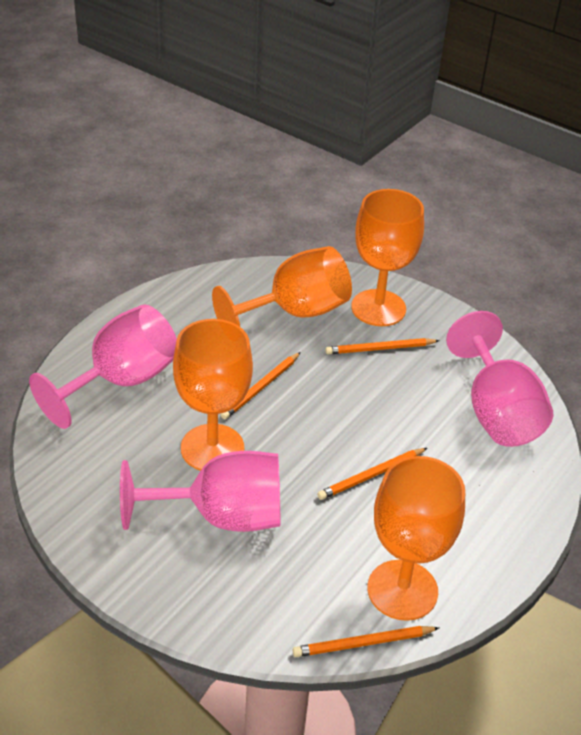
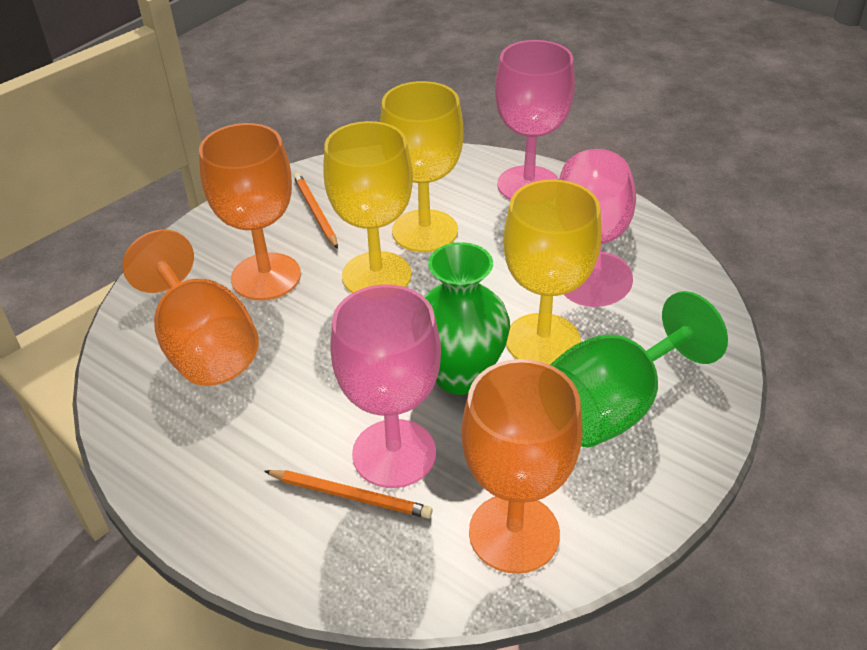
green goblet: 0 -> 1
green vase: 0 -> 1
orange goblet: 4 -> 3
orange pencil: 4 -> 2
yellow goblet: 0 -> 3

